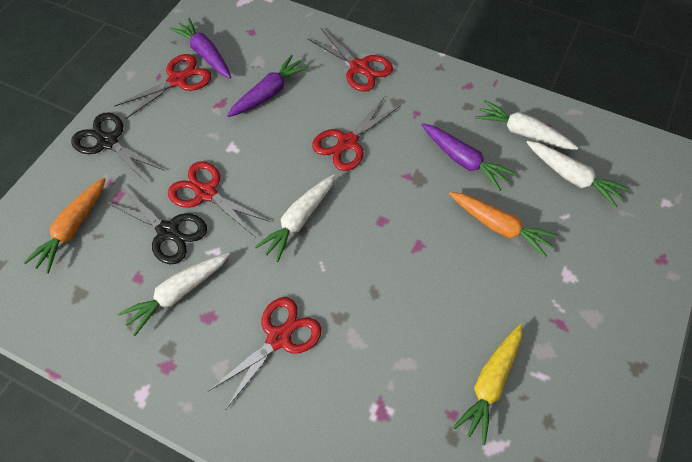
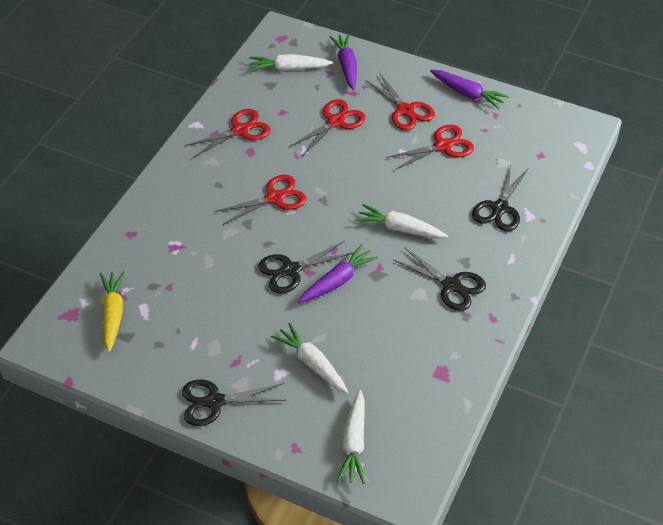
black scissors: 2 -> 4
orange carrot: 2 -> 0

